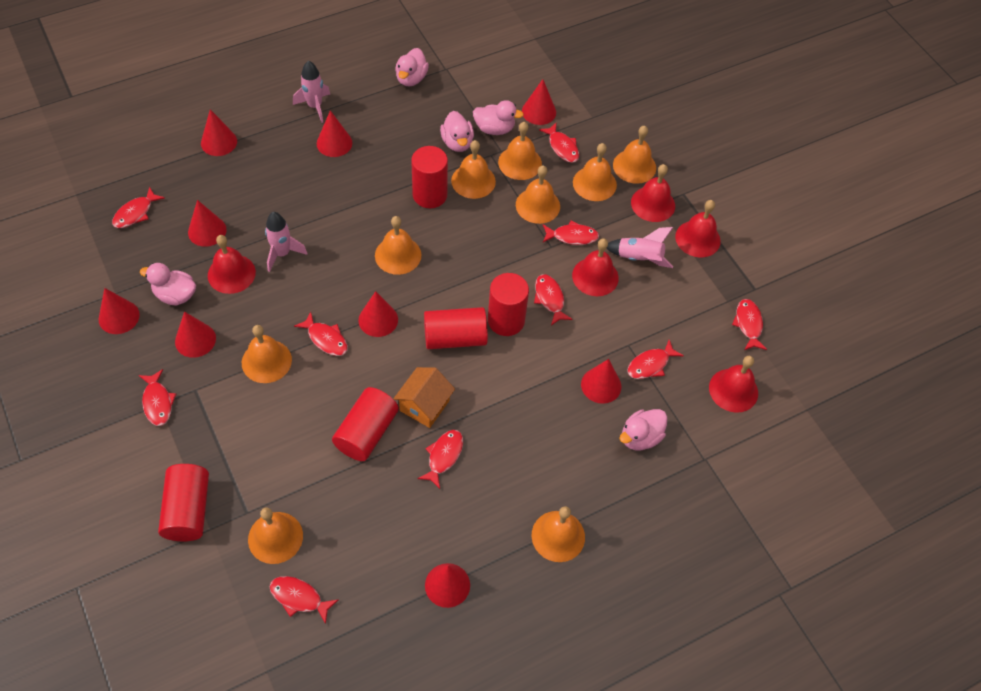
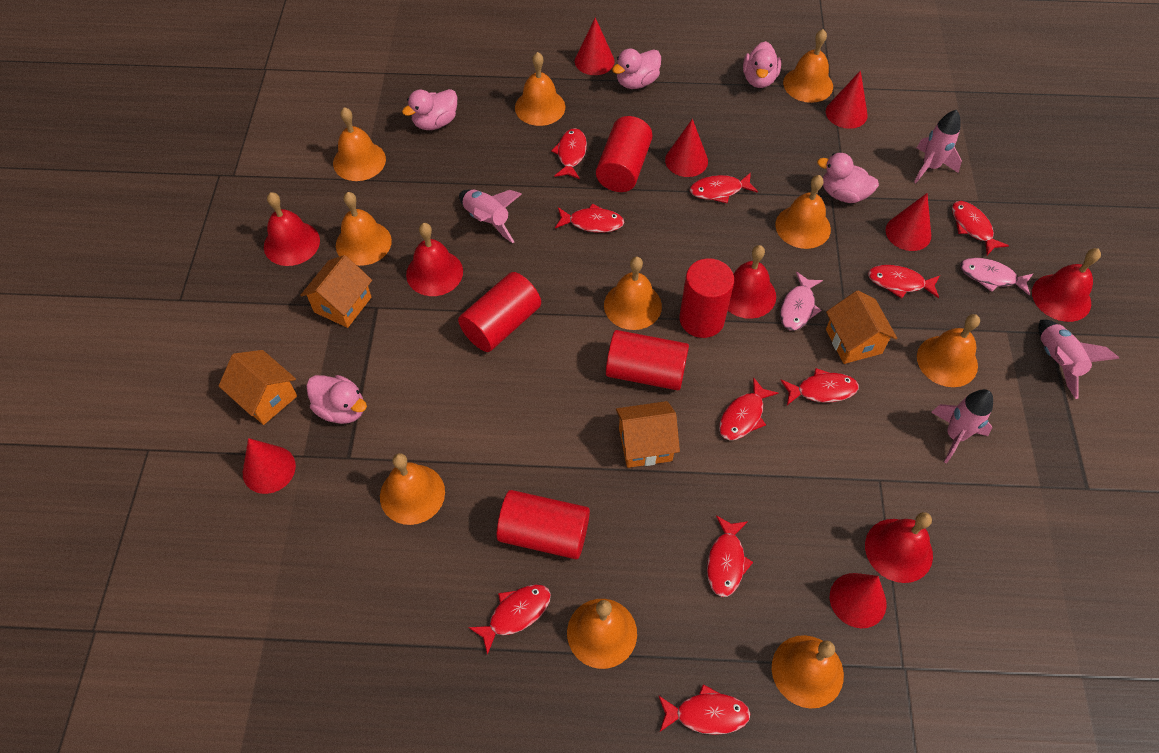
orange bell: 9 -> 10
orange house: 1 -> 4
pink fish: 0 -> 2
pink rocket: 3 -> 4
red cone: 9 -> 6

